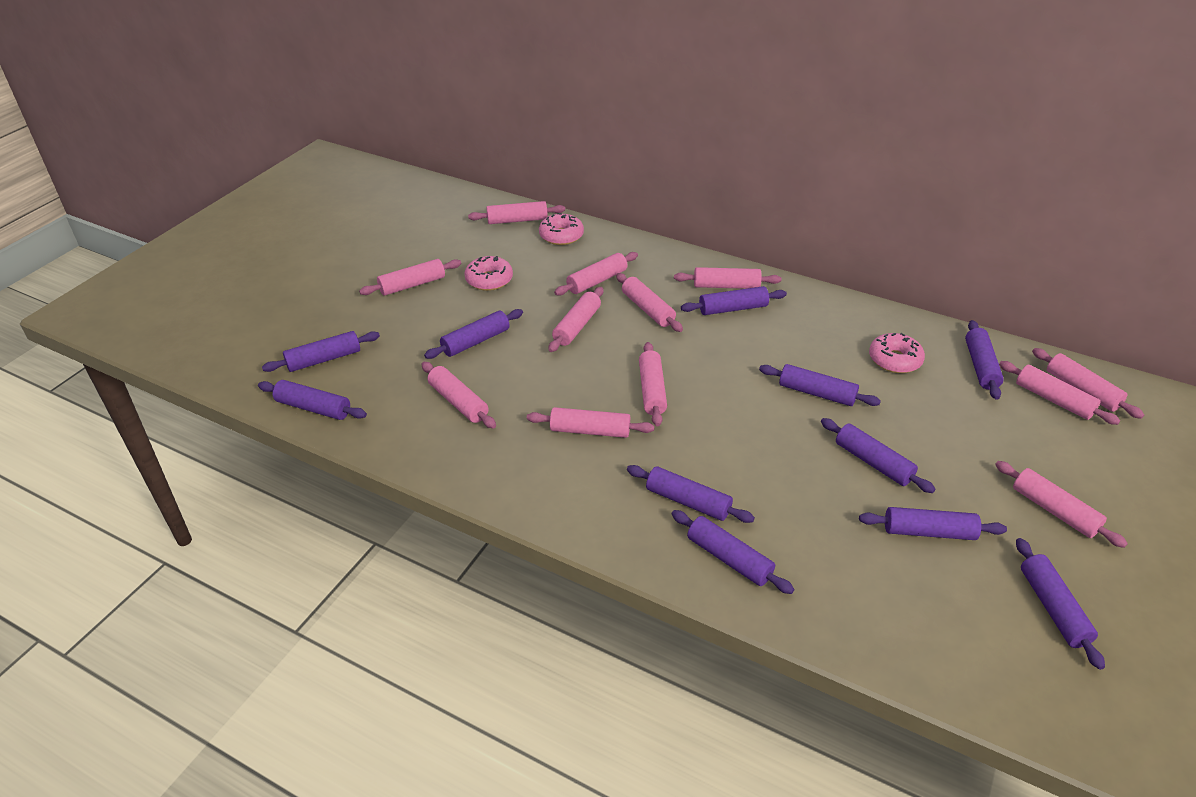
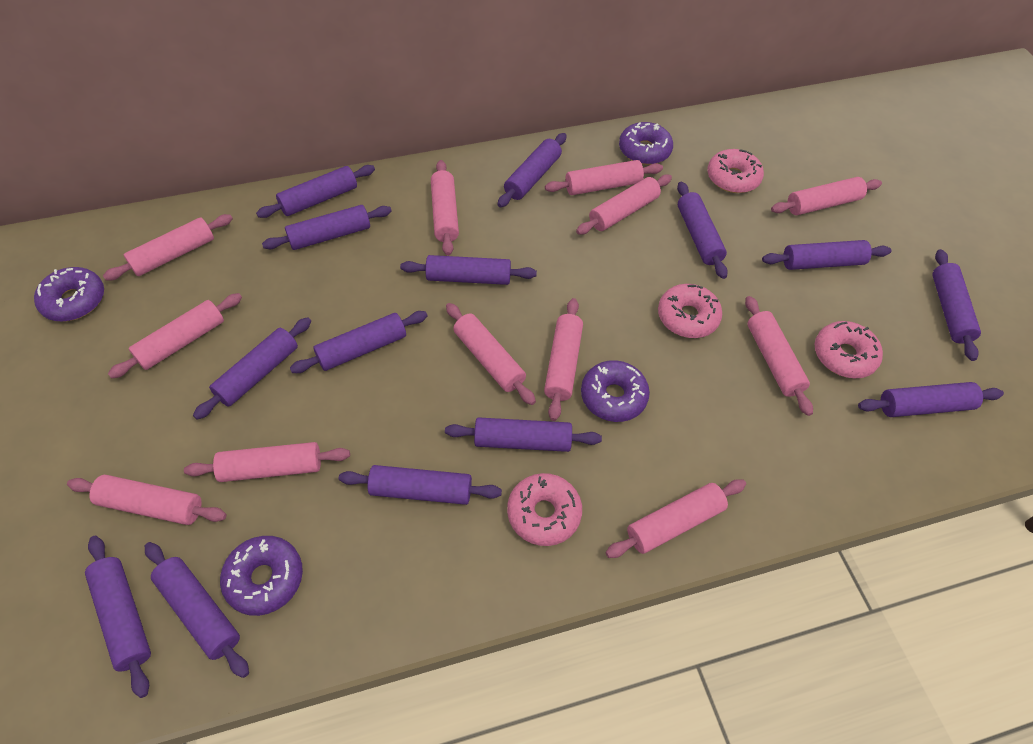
pink donut: 3 -> 4
purple donut: 0 -> 4
purple rolling pin: 11 -> 14

